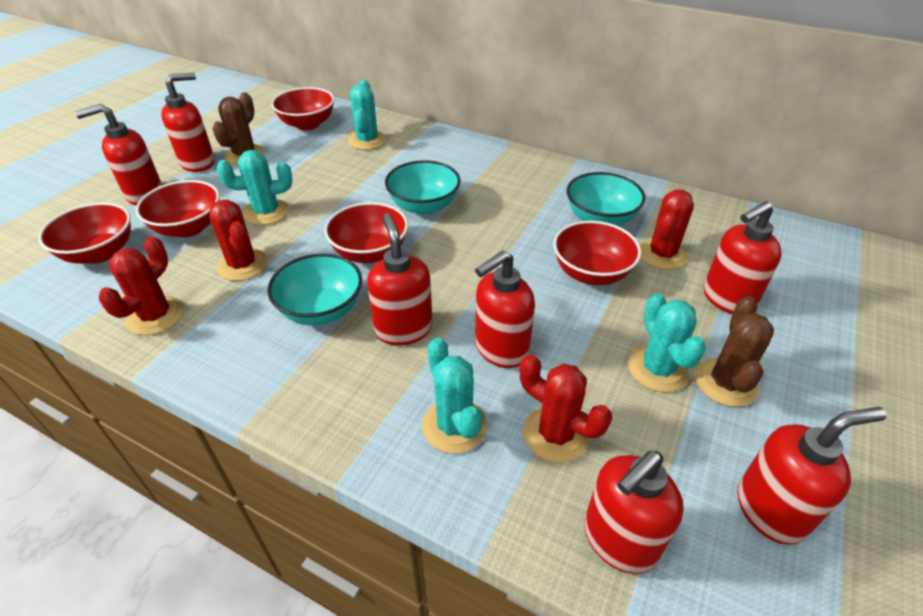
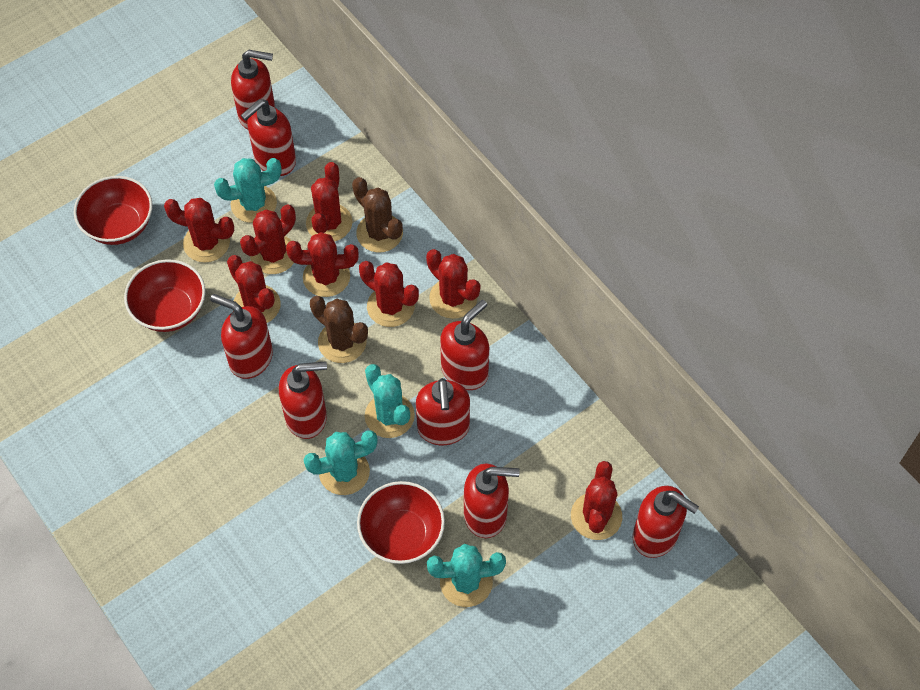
red bowl: 5 -> 3
red cactus: 4 -> 8
red soap dispenser: 7 -> 8
turquoise bowl: 3 -> 0

